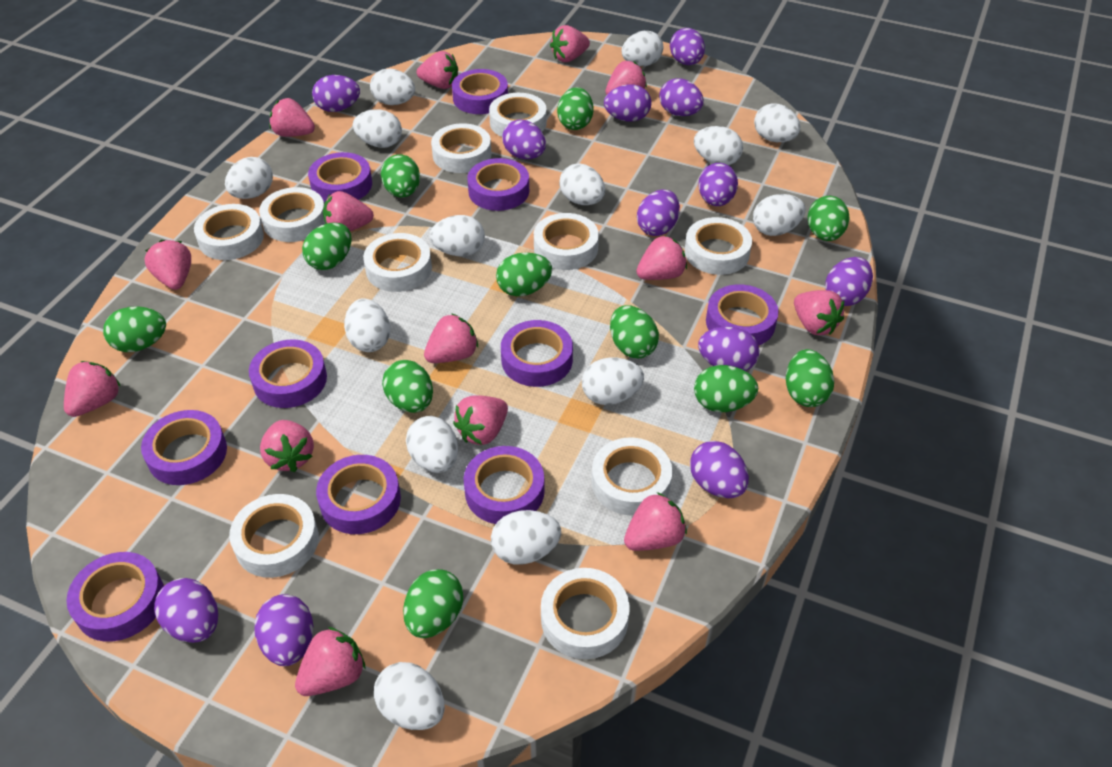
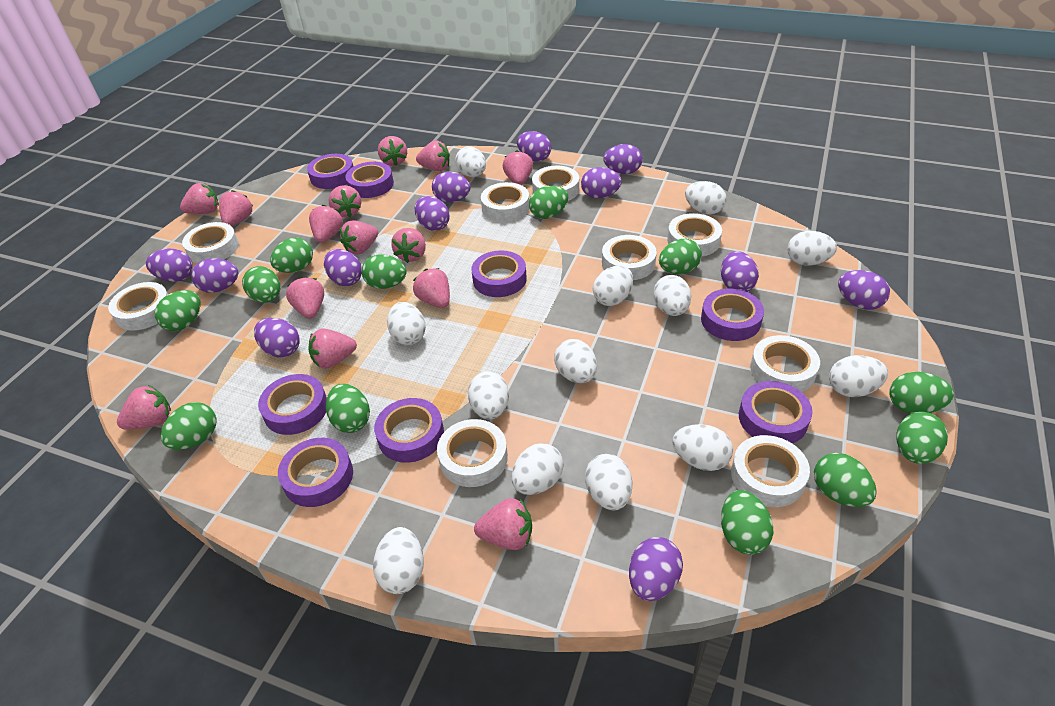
green egg: 11 -> 12
purple tape: 10 -> 8
white egg: 14 -> 13
white tape: 10 -> 9

